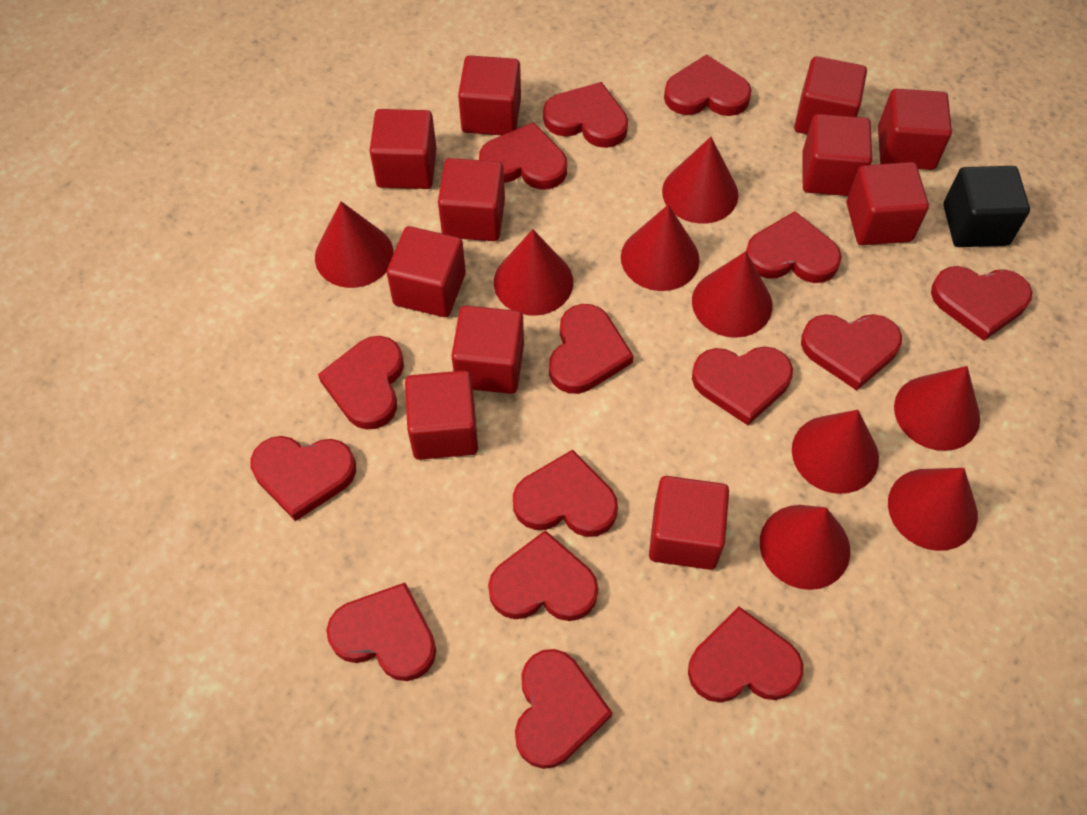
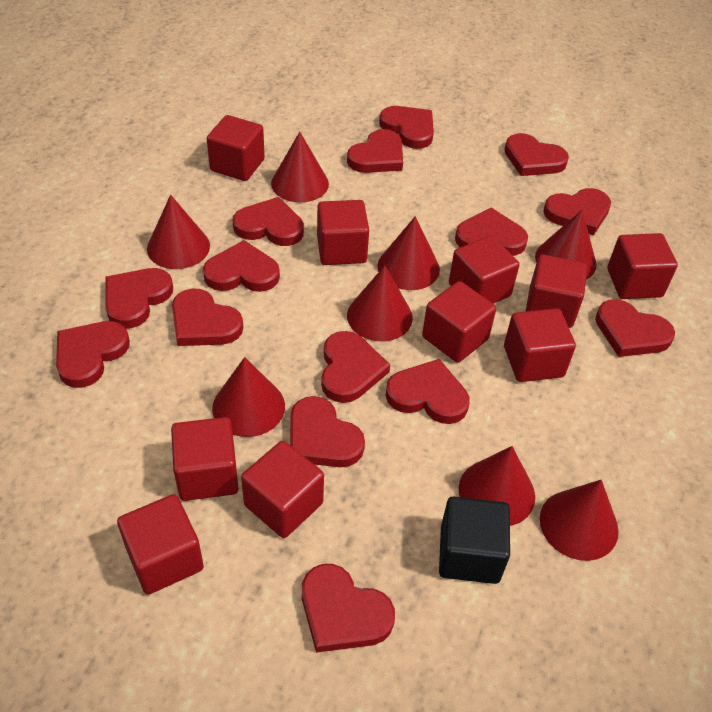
red cone: 9 -> 8
red cube: 11 -> 10

